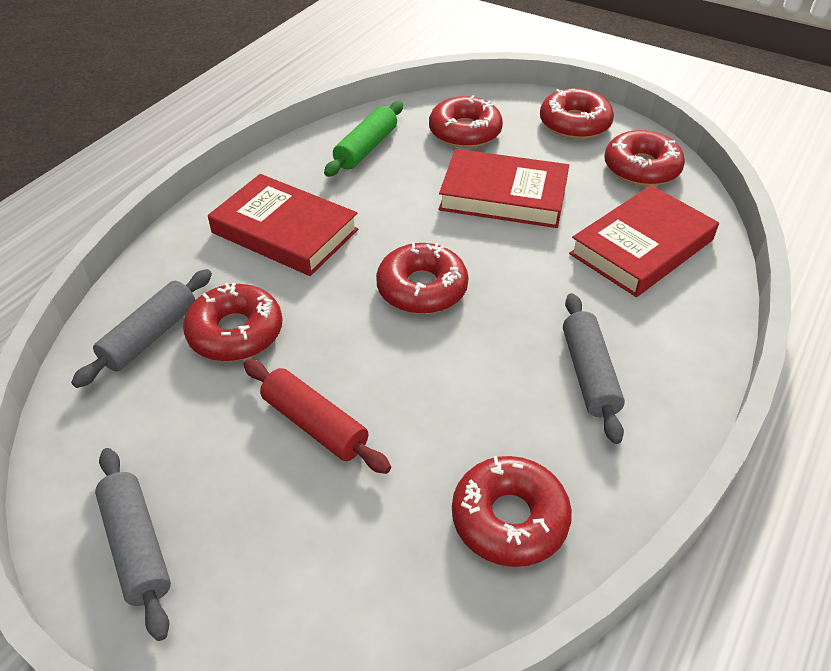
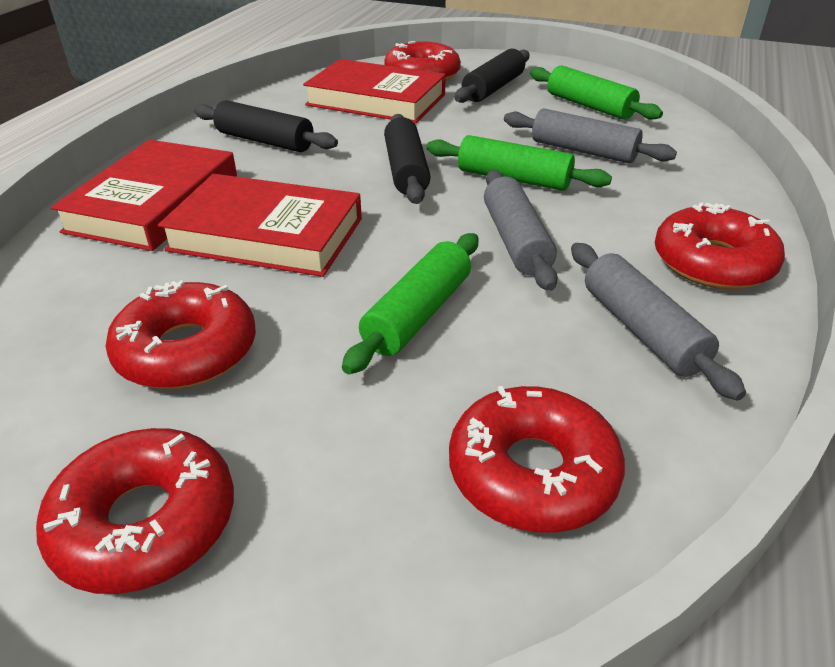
black rolling pin: 0 -> 3
green rolling pin: 1 -> 3
red donut: 6 -> 5
red rolling pin: 1 -> 0

